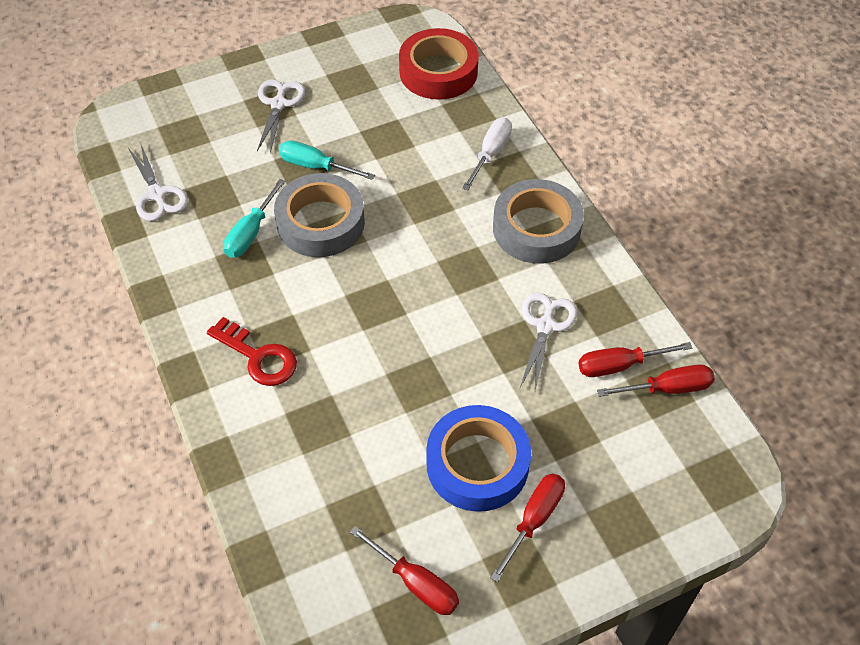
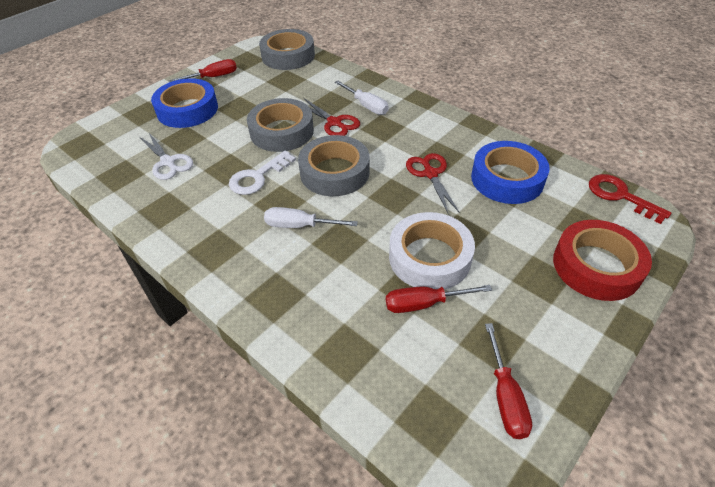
blue tape: 1 -> 2
grey tape: 2 -> 3
red scissors: 0 -> 2
red screwdriver: 4 -> 3
turquoise screwdriver: 2 -> 0
white key: 0 -> 1
white scissors: 3 -> 1
white screwdriver: 1 -> 2
white tape: 0 -> 1

